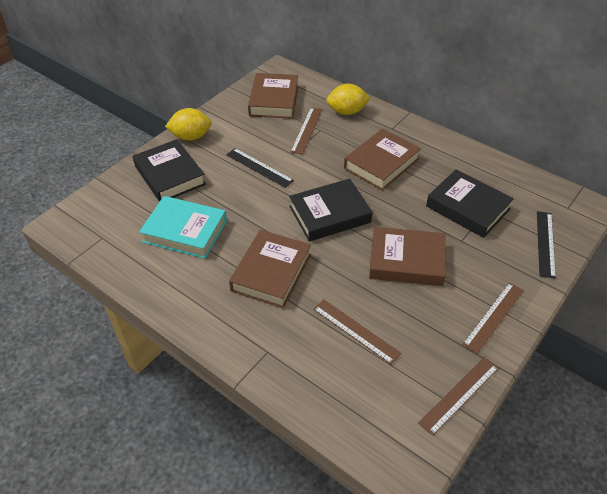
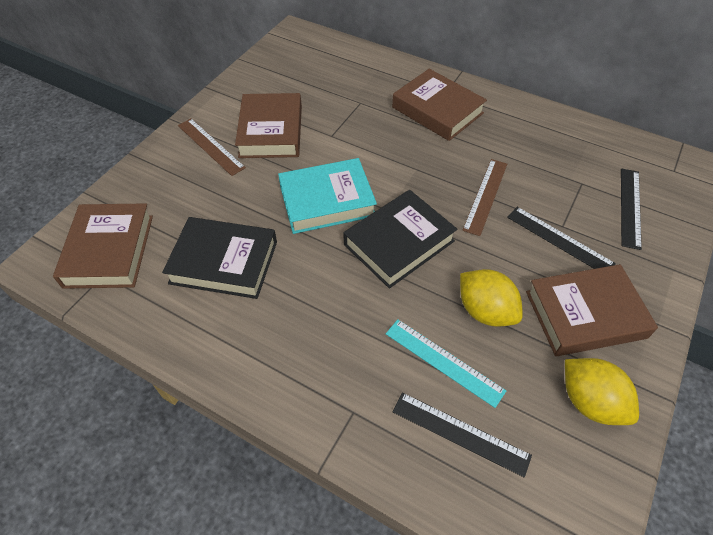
black book: 3 -> 2
black ruler: 2 -> 3
brown ruler: 4 -> 2
turquoise ruler: 0 -> 1

